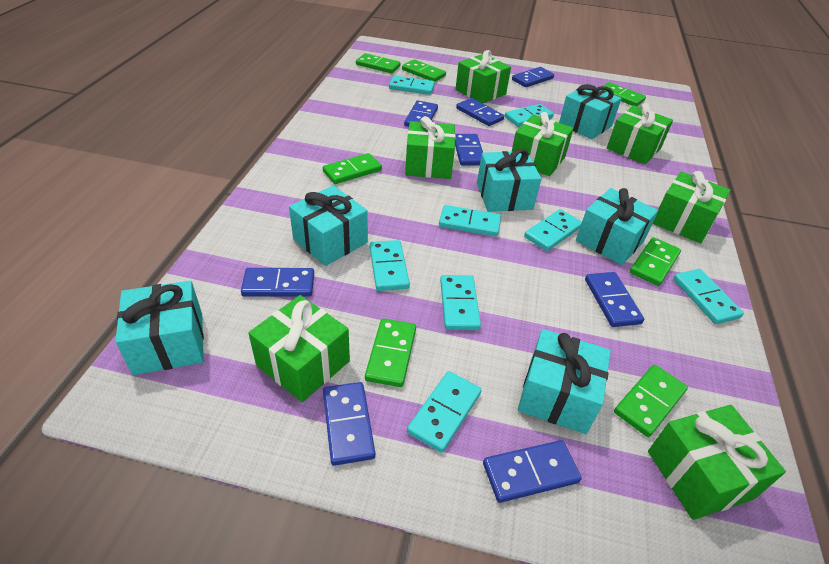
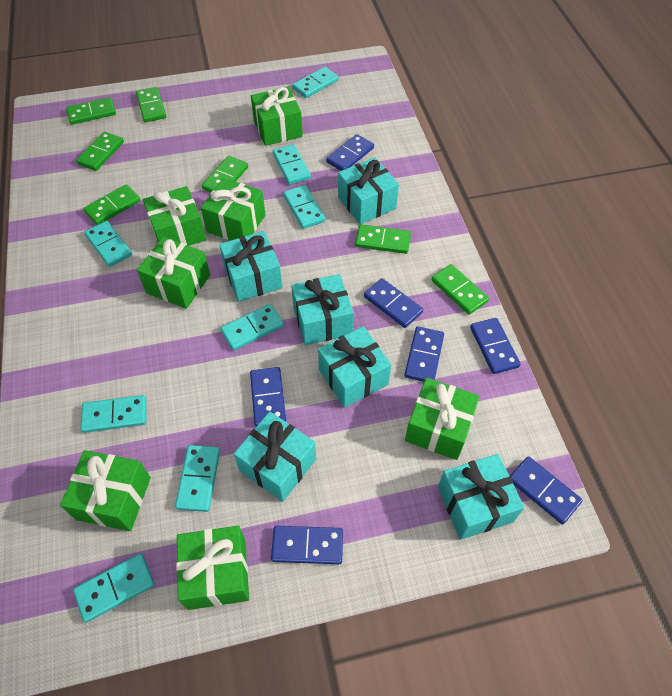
blue domino: 8 -> 7

